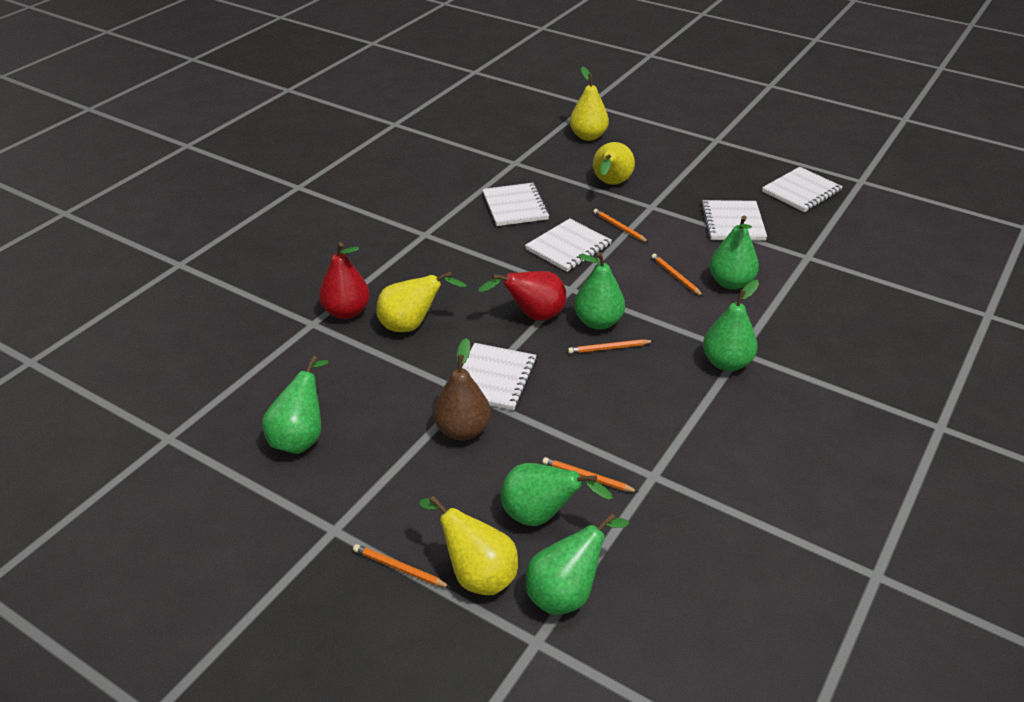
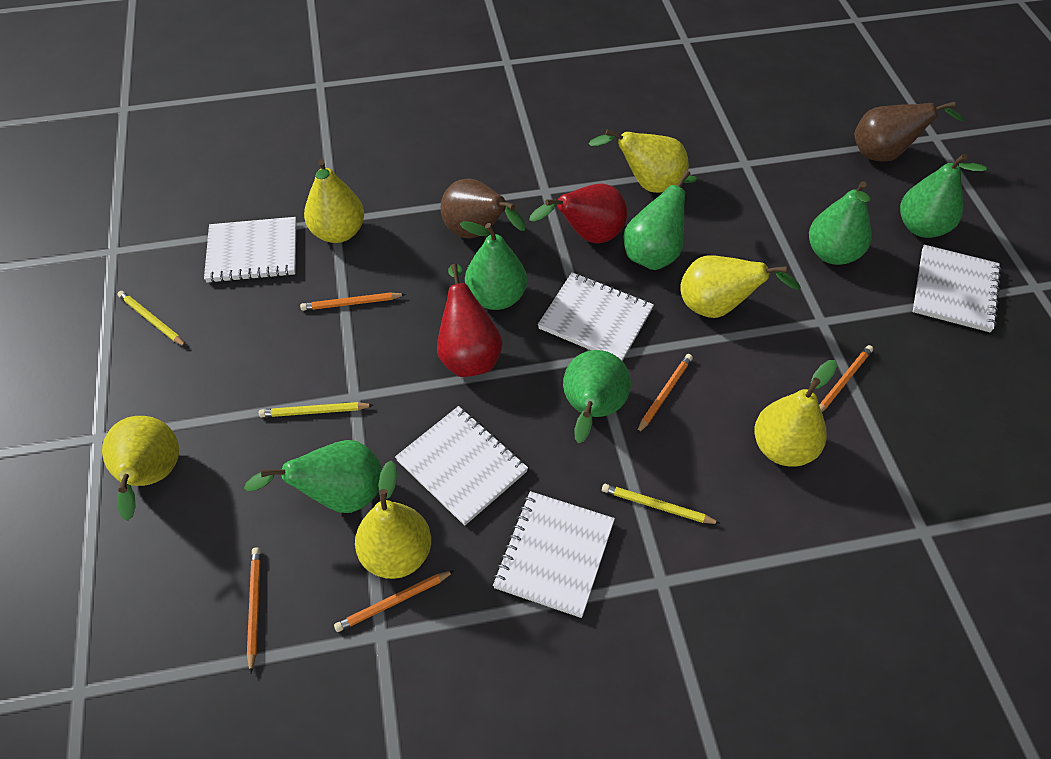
brown pear: 1 -> 2
yellow pear: 4 -> 6
yellow pencil: 0 -> 3

